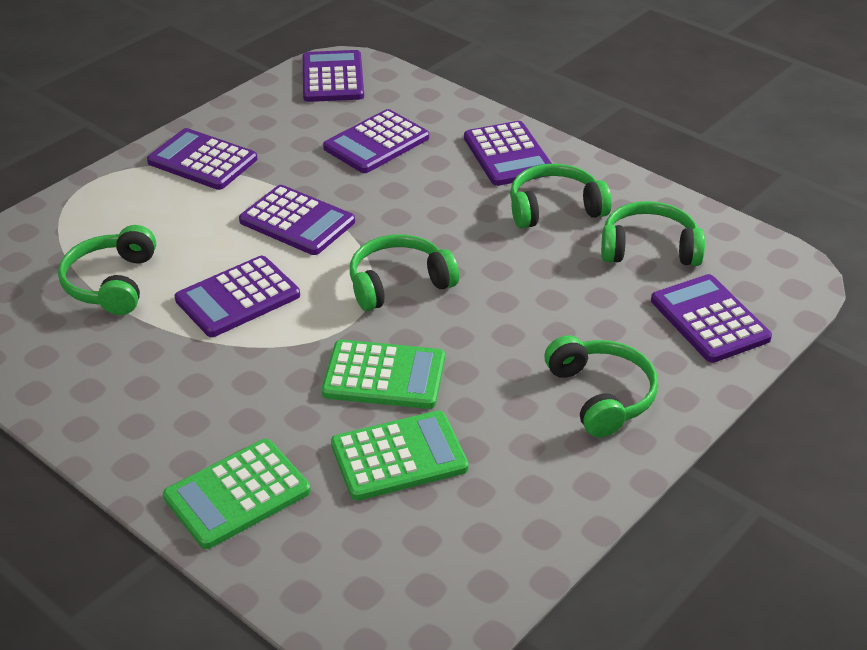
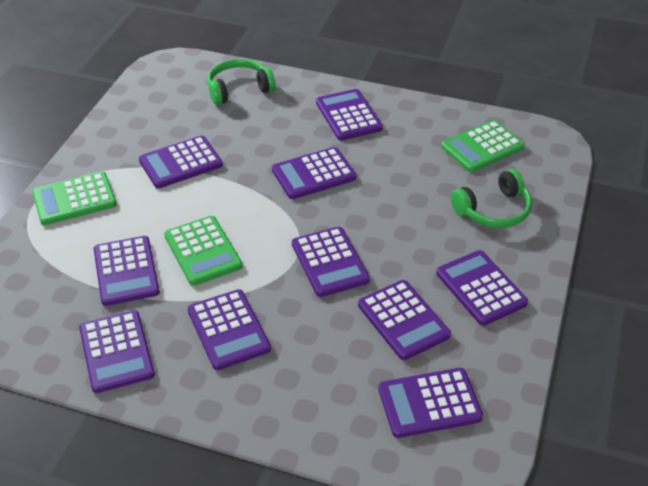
green headphones: 5 -> 2
purple calculator: 7 -> 10

